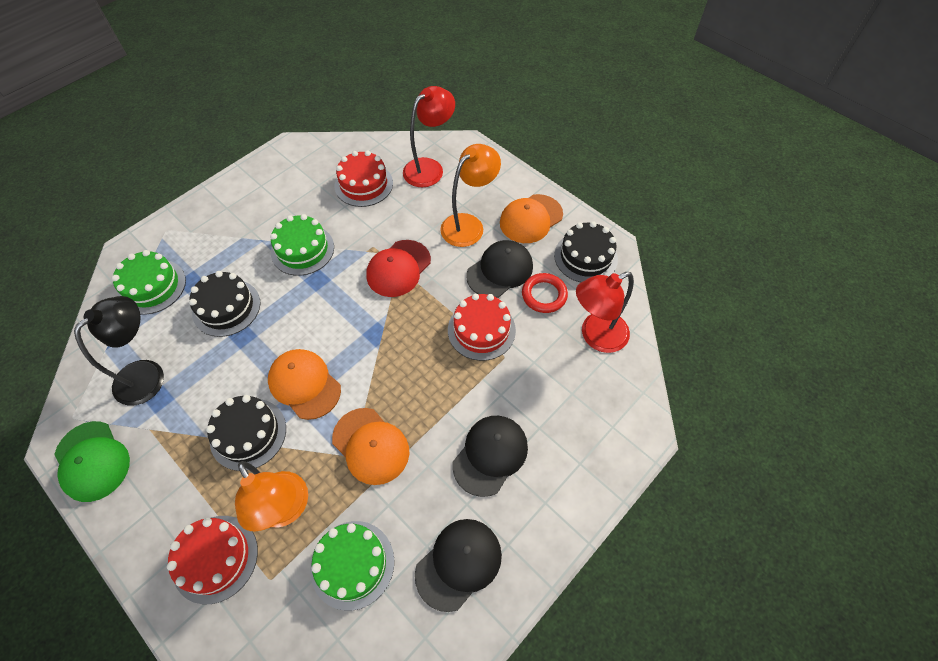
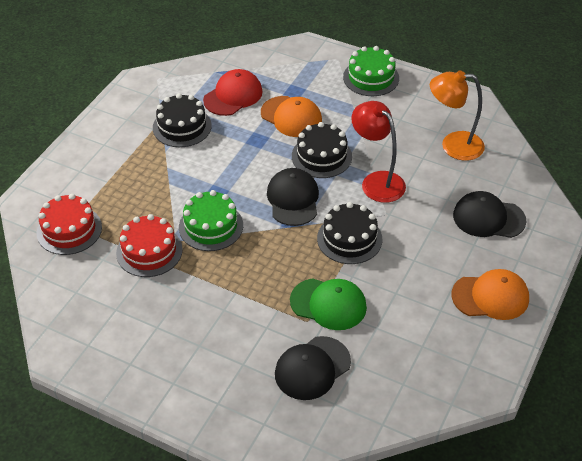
black lamp: 1 -> 0
green cake: 3 -> 2
orange cap: 3 -> 2
orange lamp: 2 -> 1
red cake: 3 -> 2
red lamp: 2 -> 1
red ring: 1 -> 0

